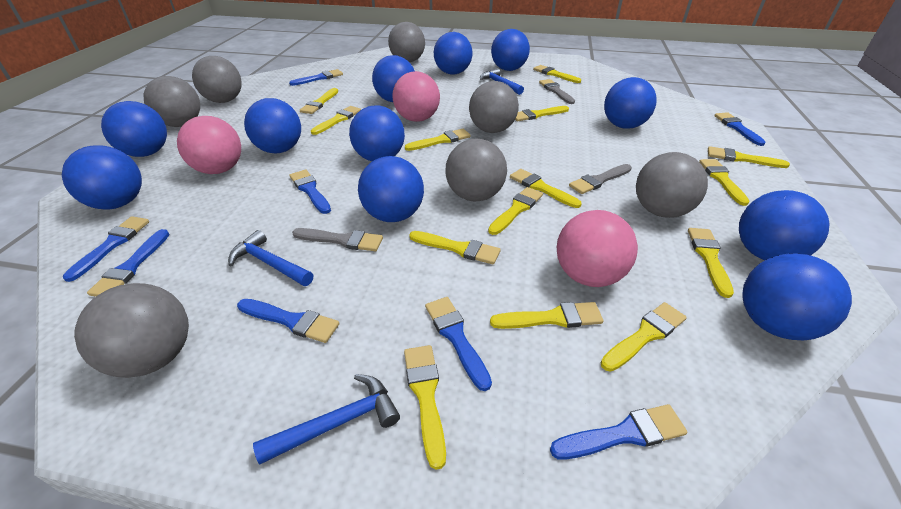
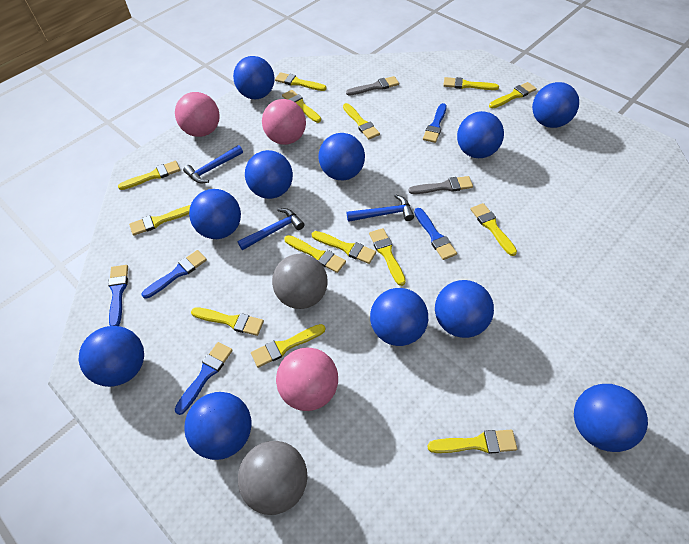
blue brush: 8 -> 5
grey ball: 7 -> 2
grey brush: 3 -> 2

